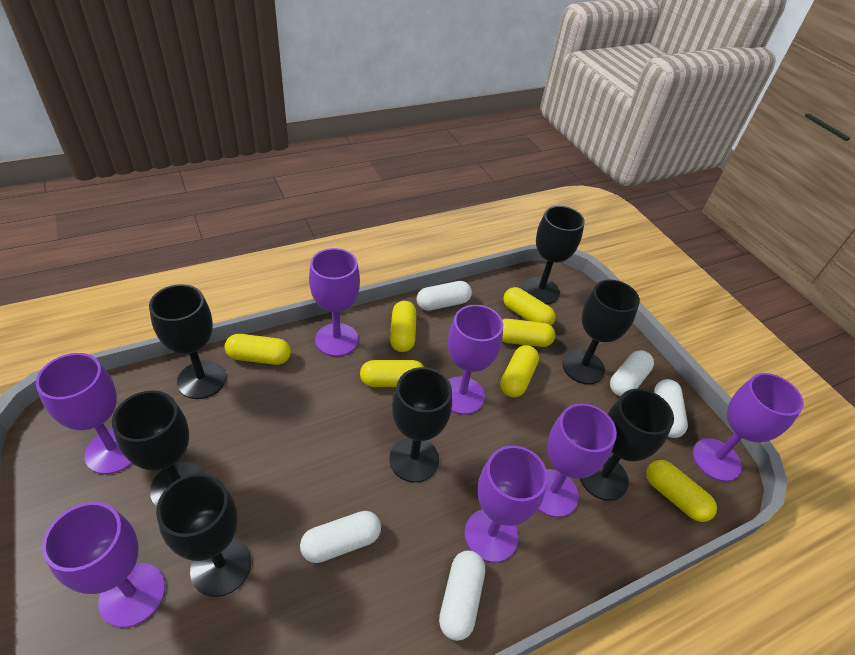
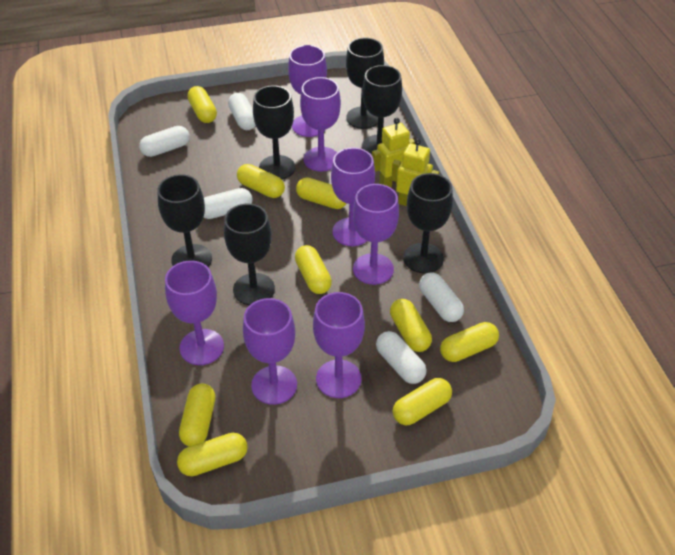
black goblet: 7 -> 6
yellow capsule: 7 -> 9
yellow robot: 0 -> 2

